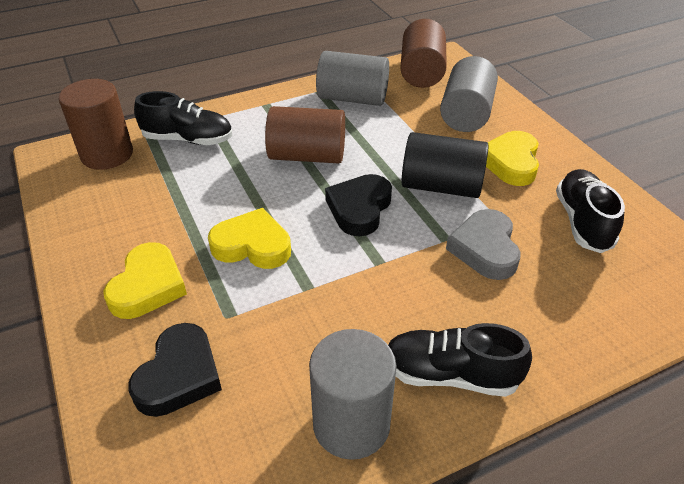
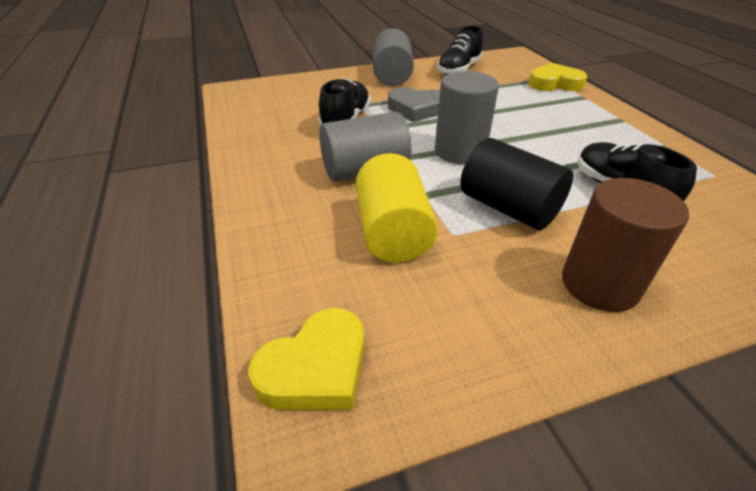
black heart: 2 -> 0
brown cylinder: 3 -> 1
yellow cylinder: 0 -> 1
yellow heart: 3 -> 2

